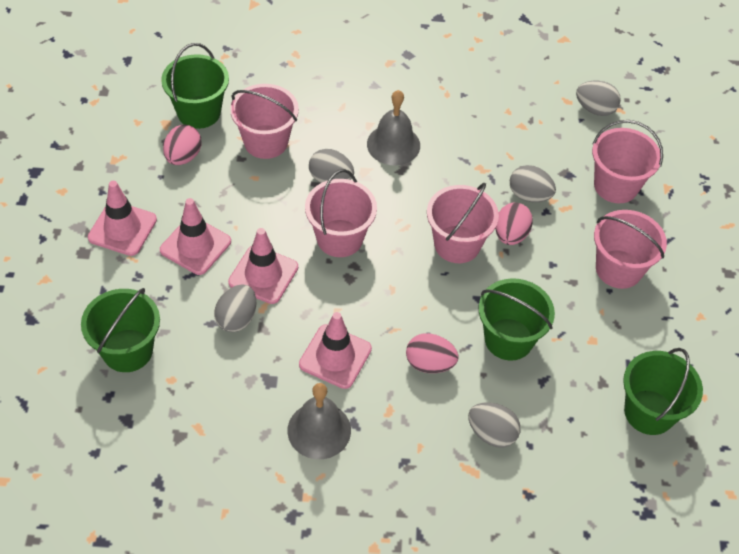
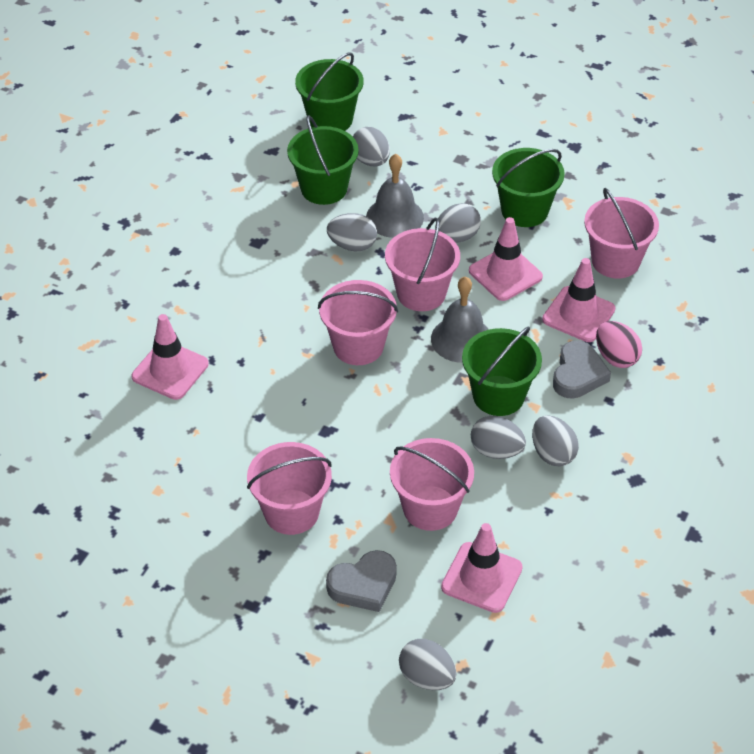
grey egg: 5 -> 6
grey heart: 0 -> 2
pink egg: 3 -> 1

